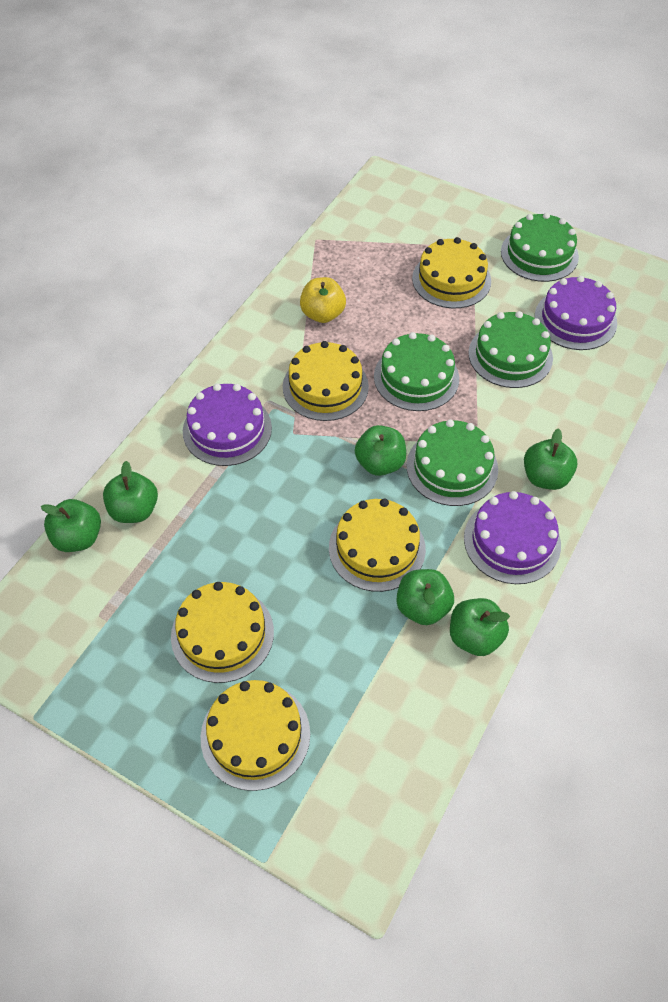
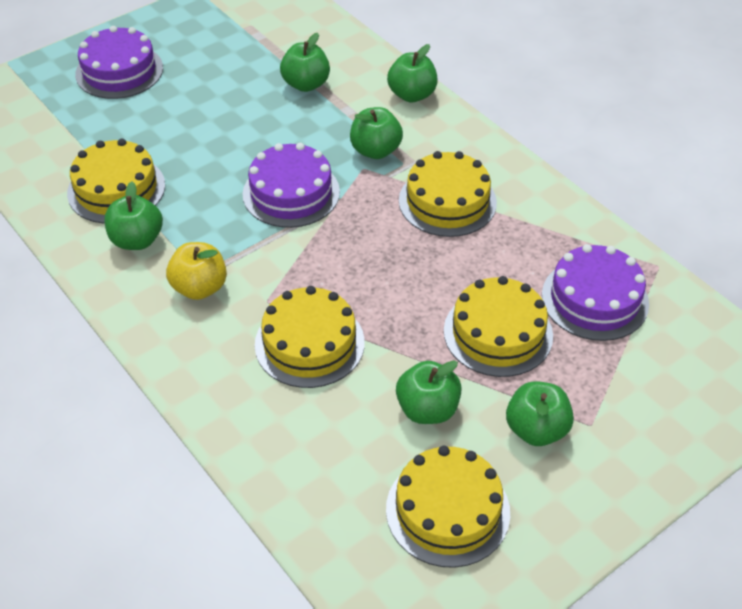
green cake: 4 -> 0

